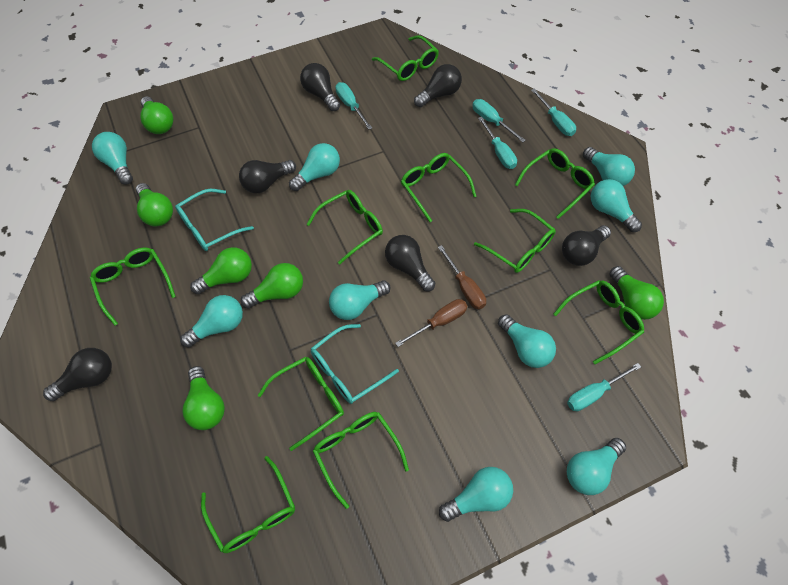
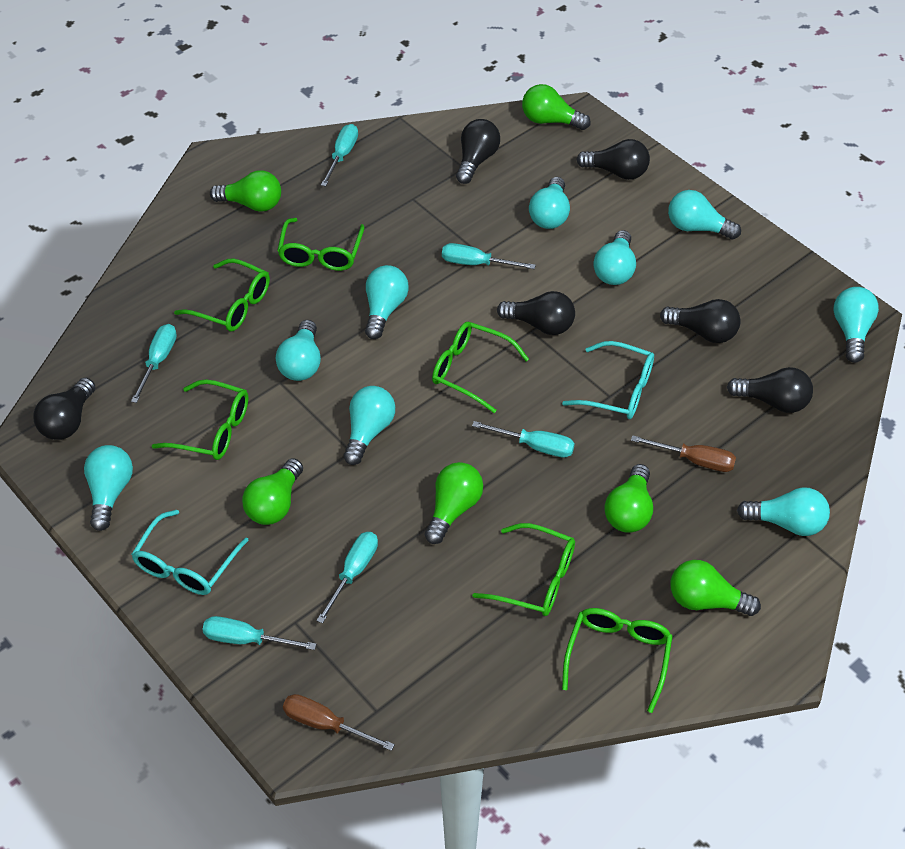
green glasses: 10 -> 6
turquoise screwdriver: 5 -> 6

